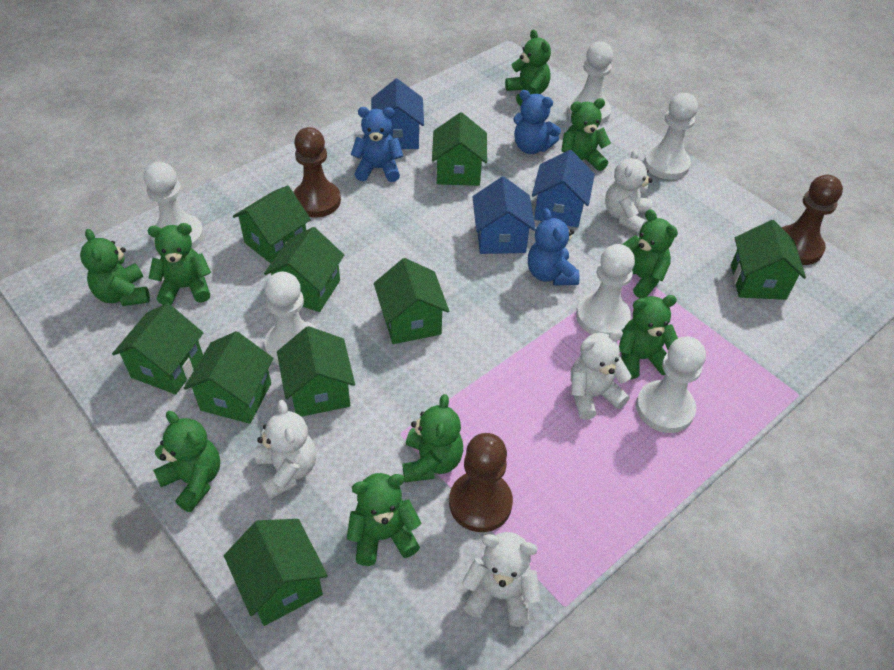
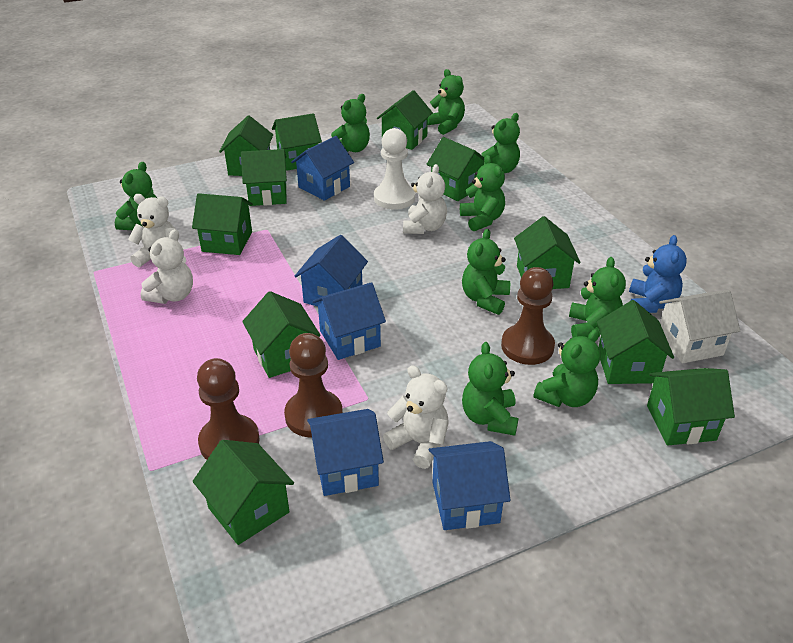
blue house: 3 -> 5
blue teddy bear: 3 -> 1
green house: 9 -> 11
white house: 0 -> 1
white pawn: 6 -> 1

